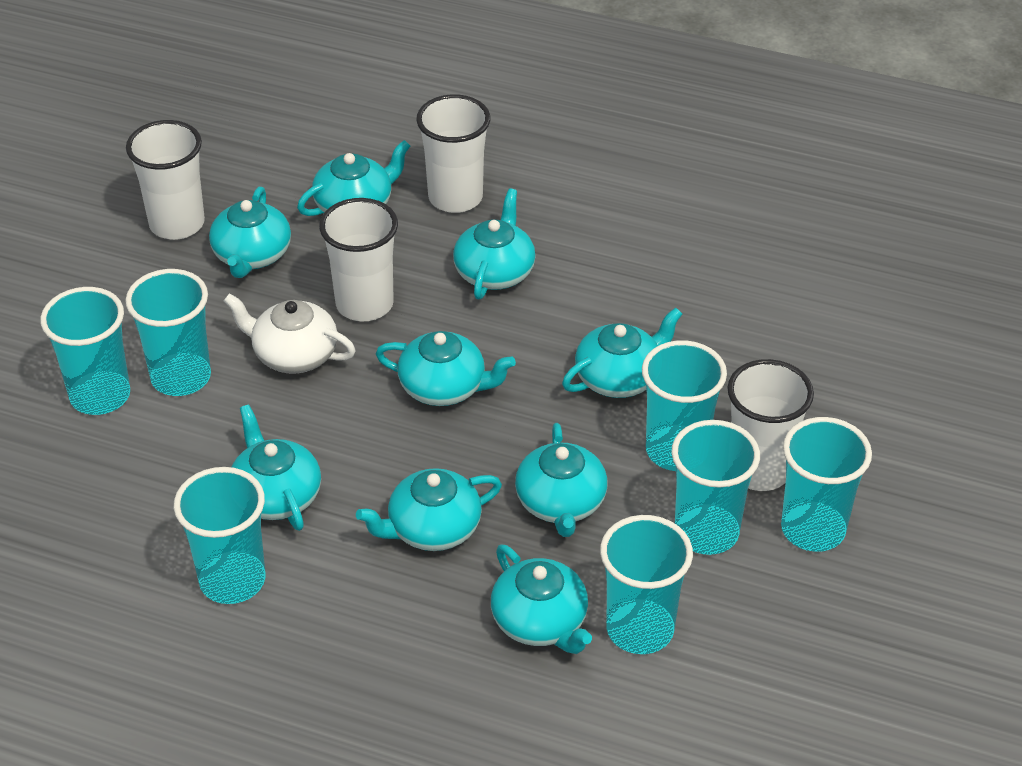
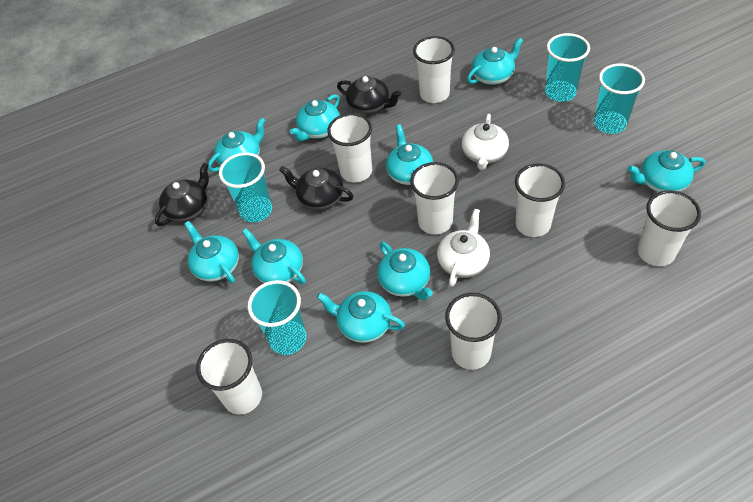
black teapot: 0 -> 3
turquoise cup: 7 -> 4
white cup: 4 -> 7
white teapot: 1 -> 2

